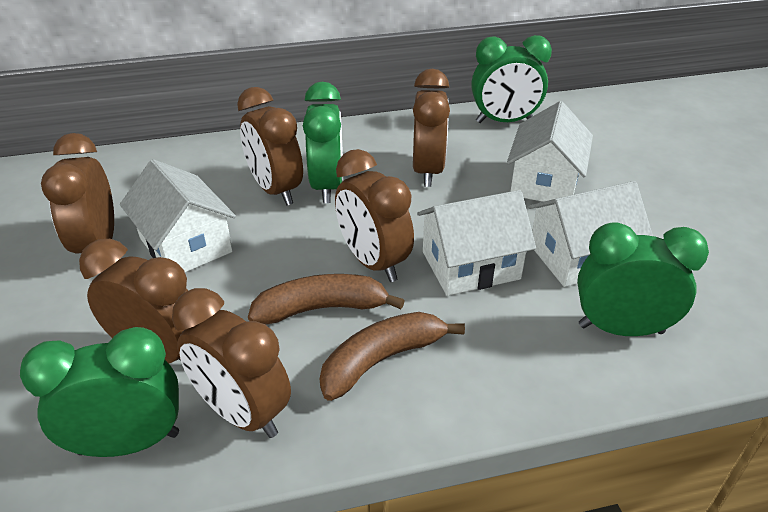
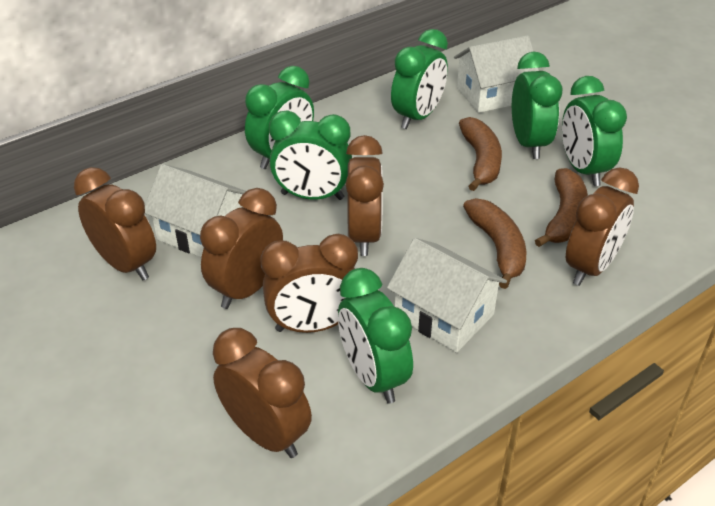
brown banana: 2 -> 3
green clock: 4 -> 6
white house: 4 -> 3

